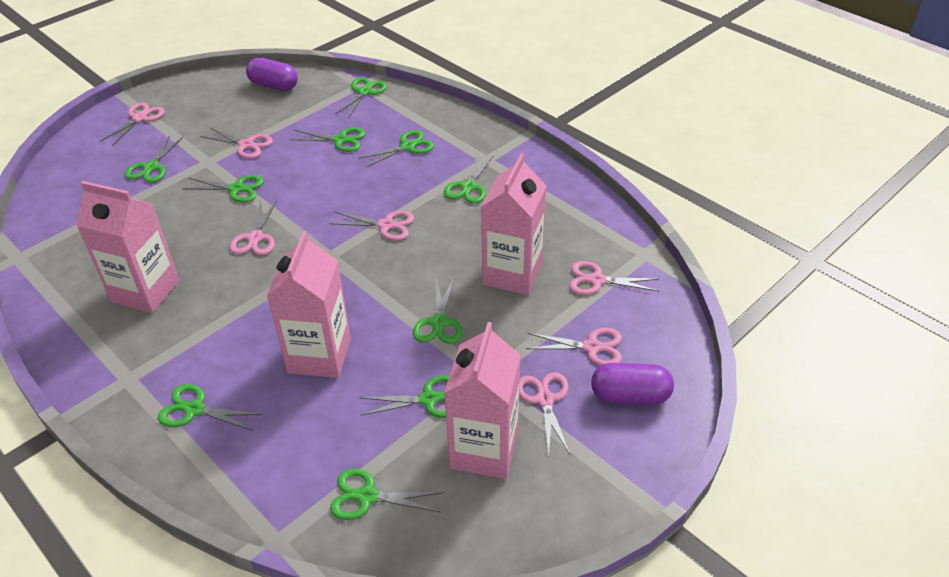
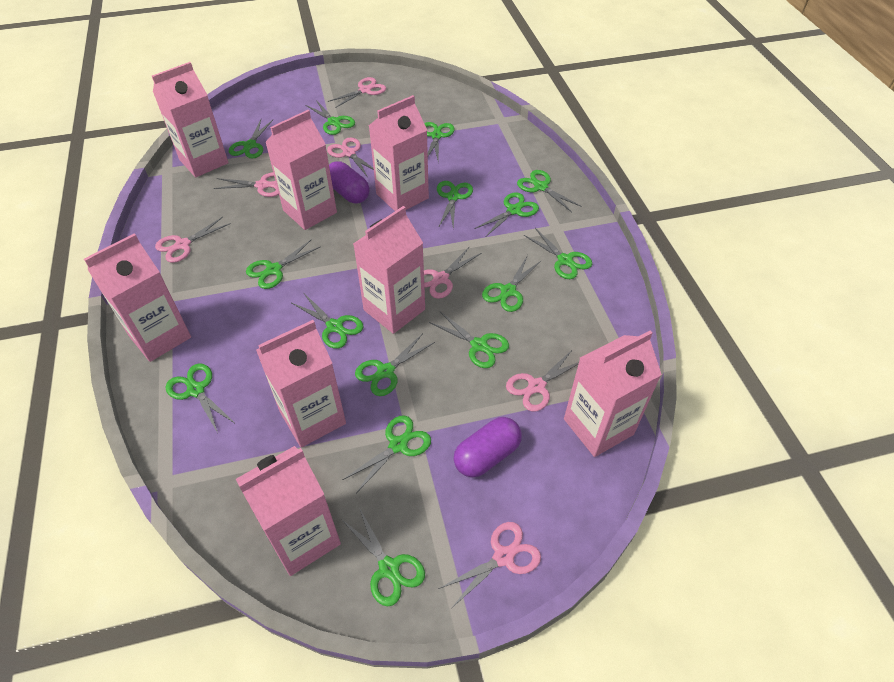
green scissors: 10 -> 15
pink carton: 4 -> 8

